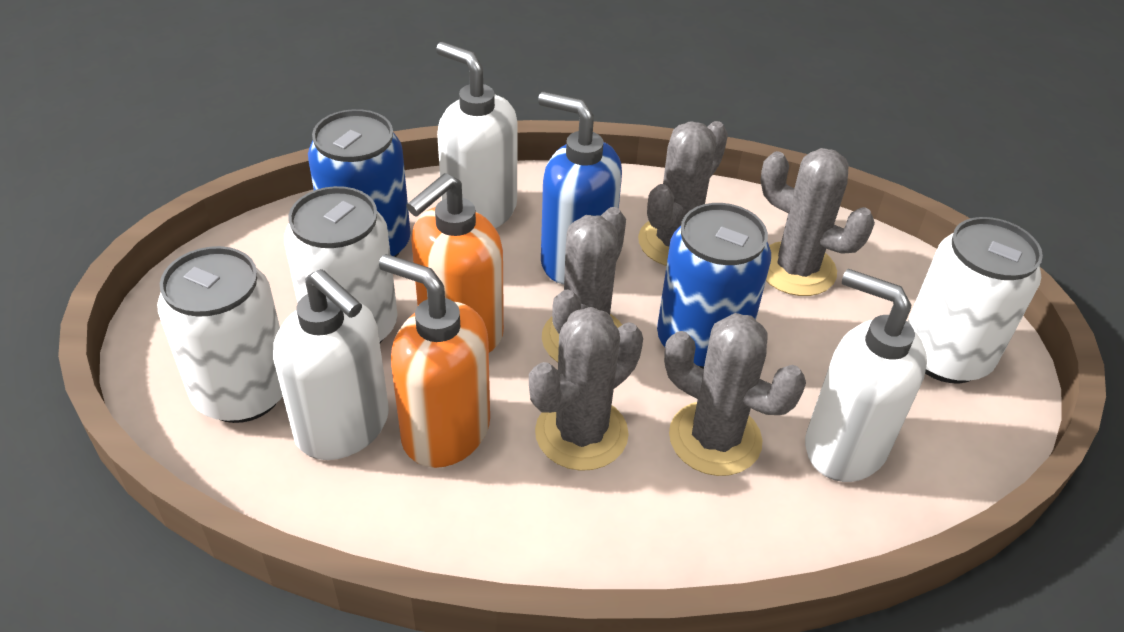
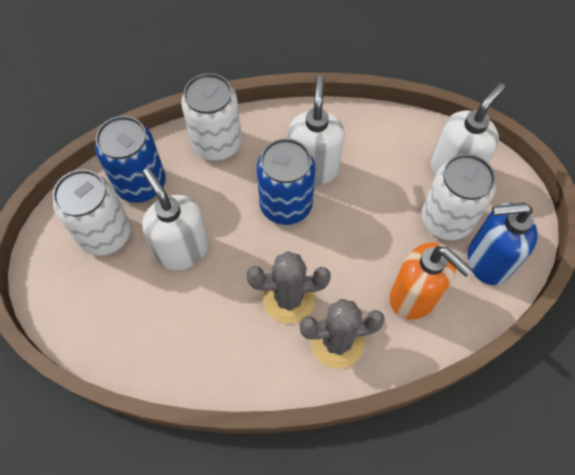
grey cactus: 5 -> 2
orange soap dispenser: 2 -> 1

